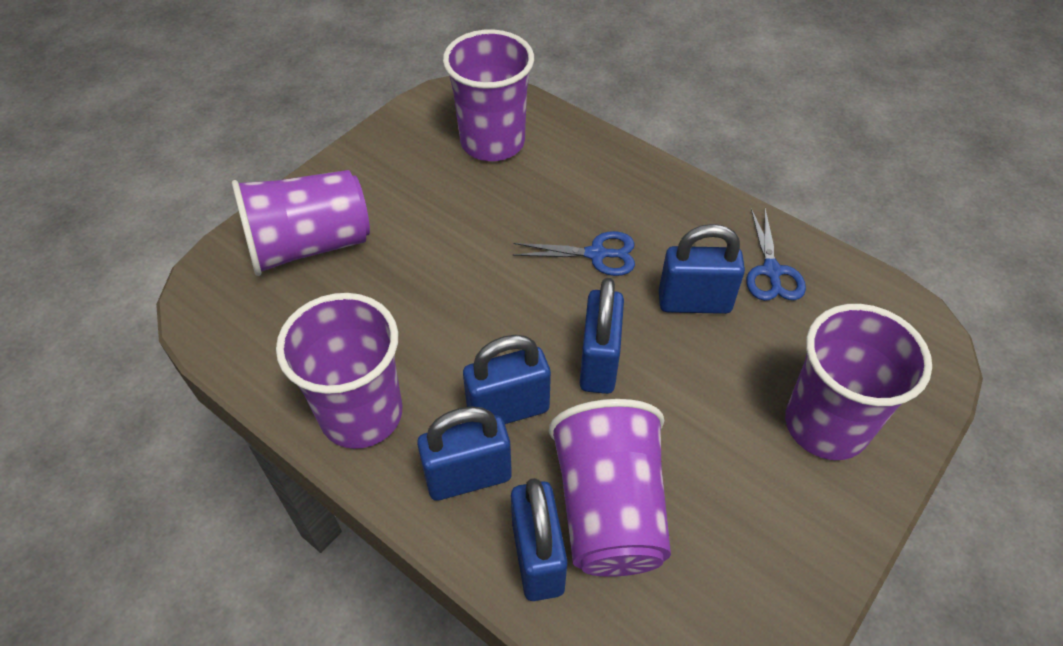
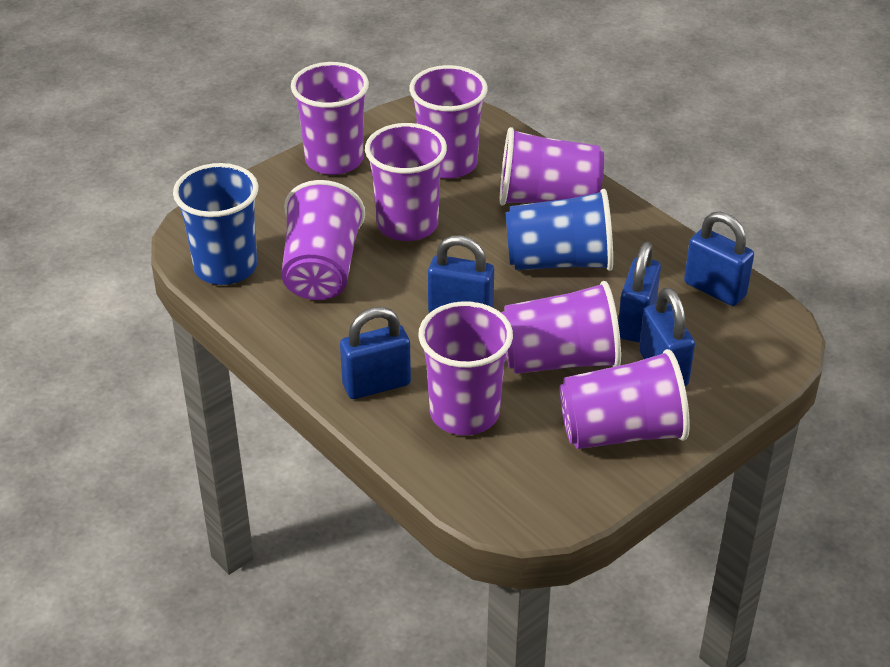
blue cup: 0 -> 2
blue scissors: 2 -> 0
purple cup: 5 -> 8

